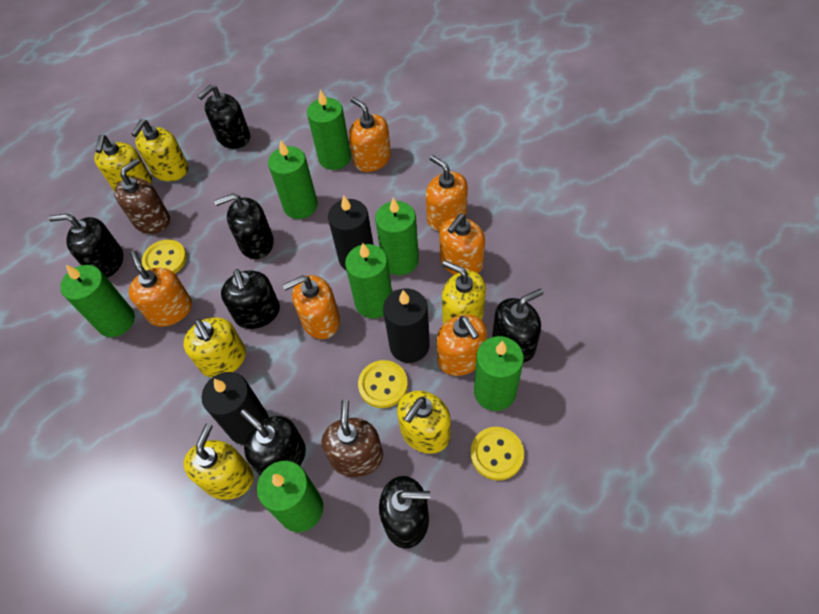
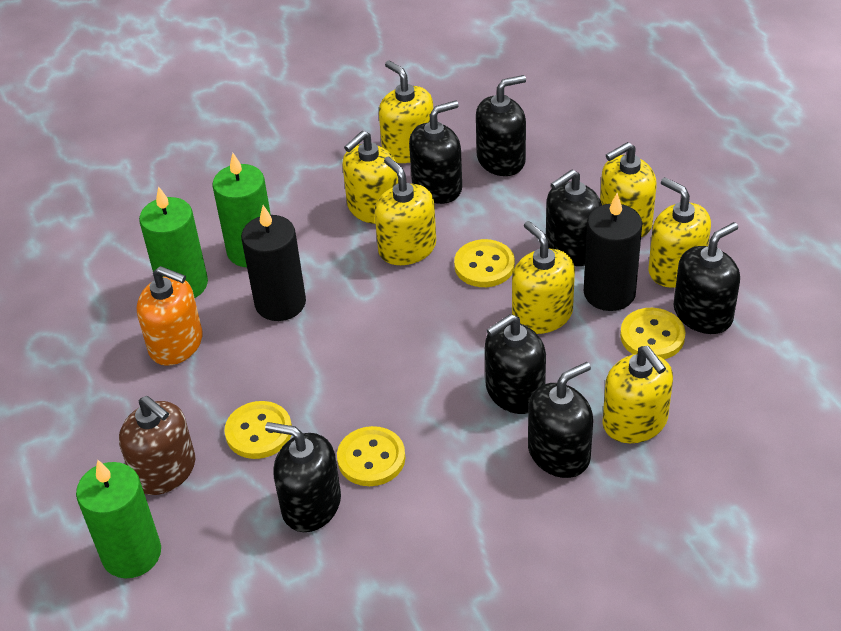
black candle: 3 -> 2
brown soap dispenser: 2 -> 1
green candle: 7 -> 3
orange soap dispenser: 6 -> 1
yellow button: 3 -> 4
yellow soap dispenser: 6 -> 7

